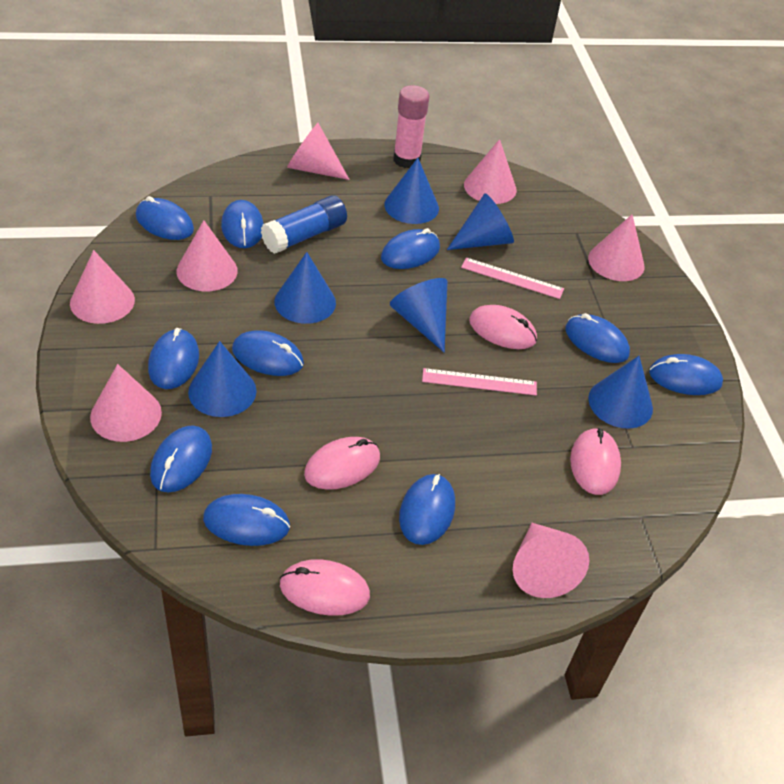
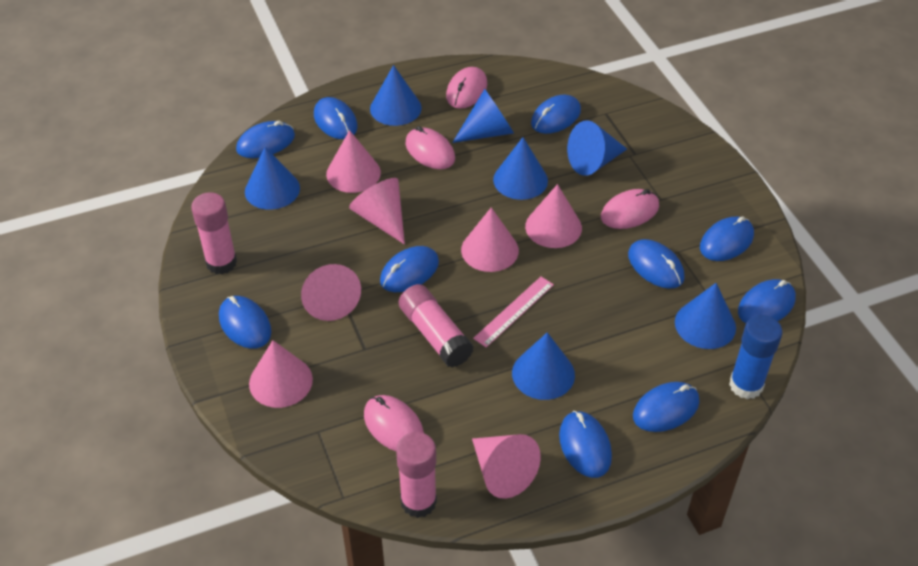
blue cone: 6 -> 7
pink glue stick: 1 -> 3
pink ruler: 2 -> 1

